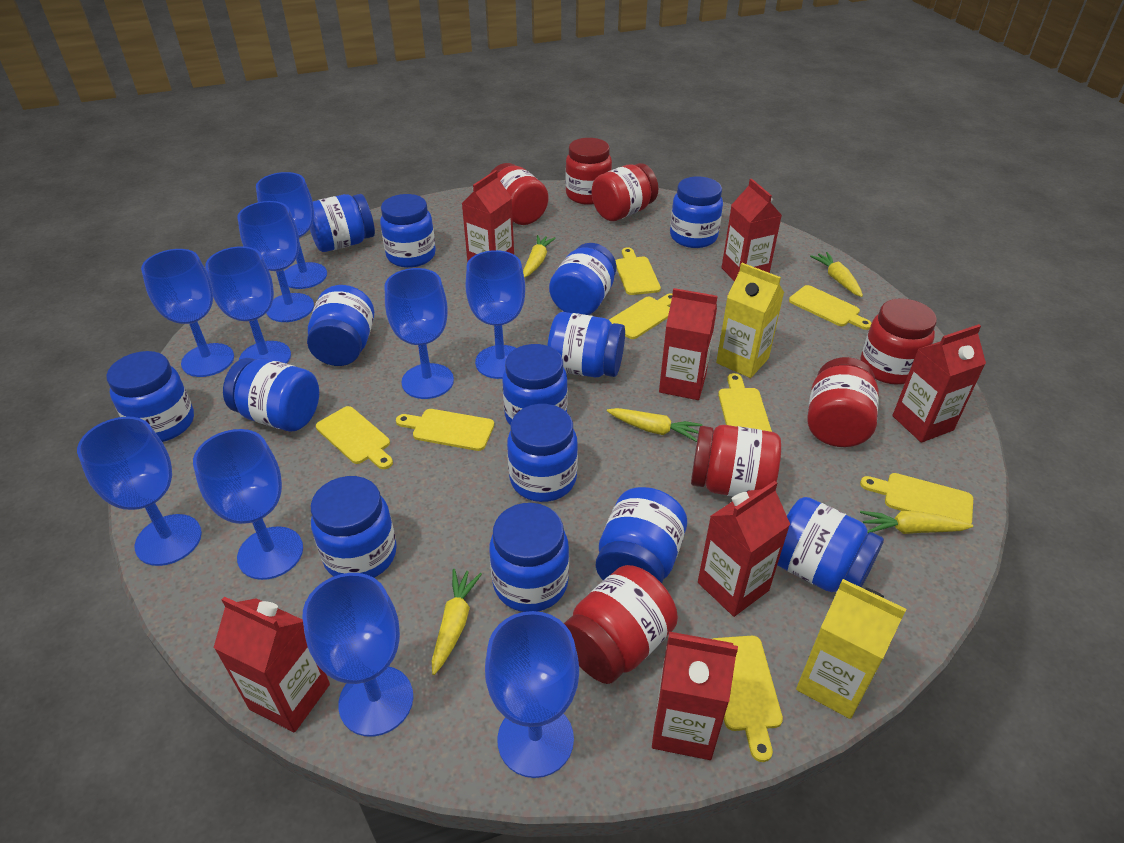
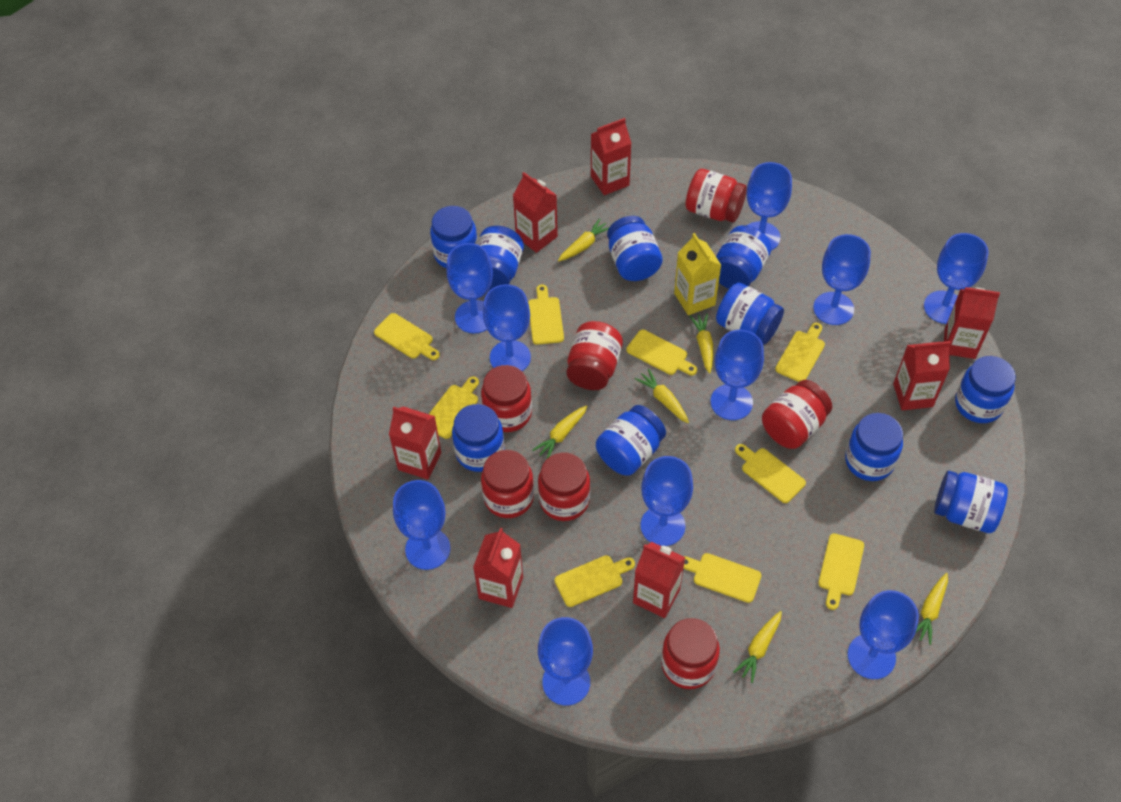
blue jar: 14 -> 10
yellow carrot: 5 -> 6
yellow carton: 2 -> 1
yellow cutting board: 8 -> 9

